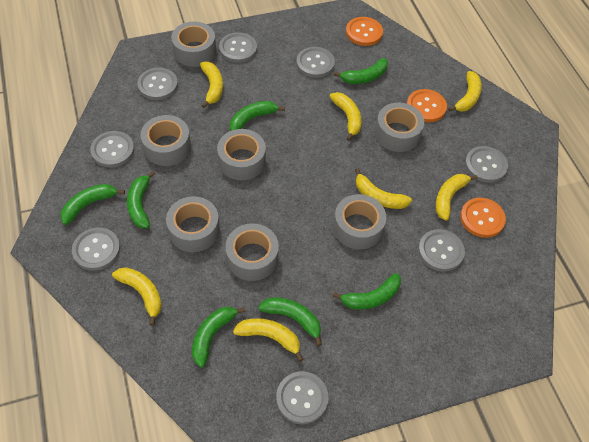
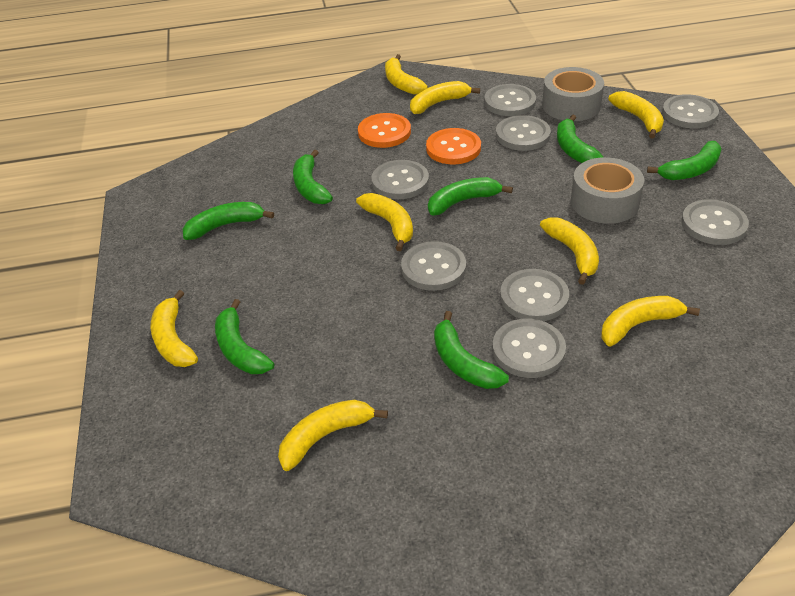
grey tape: 7 -> 2
orange button: 3 -> 2
yellow banana: 7 -> 8

